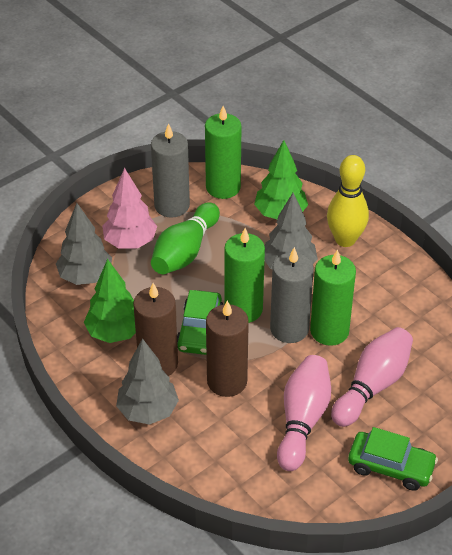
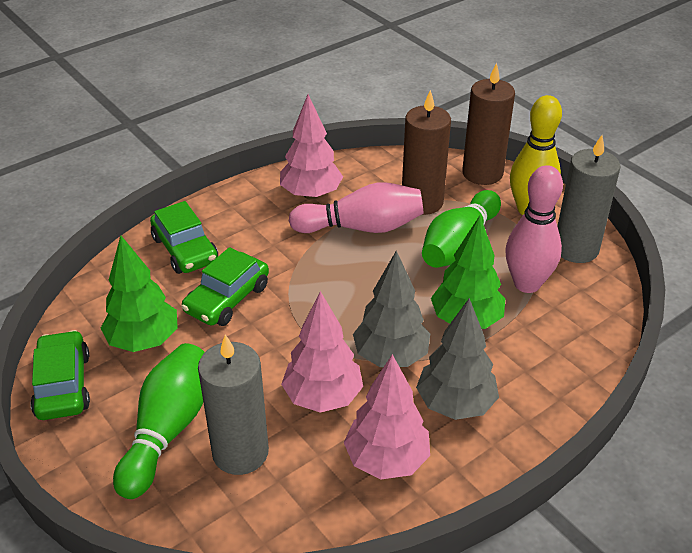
green bowling pin: 1 -> 2
green candle: 3 -> 0
green car: 2 -> 3
grey tree: 3 -> 2
pink tree: 1 -> 3

